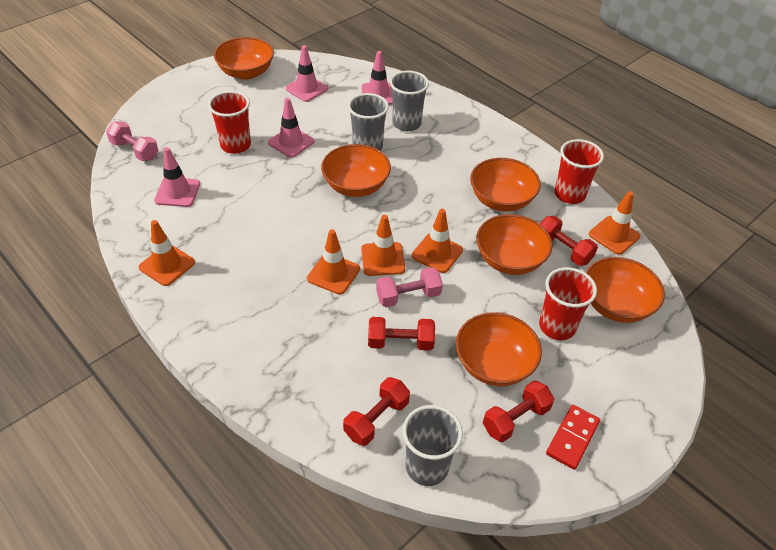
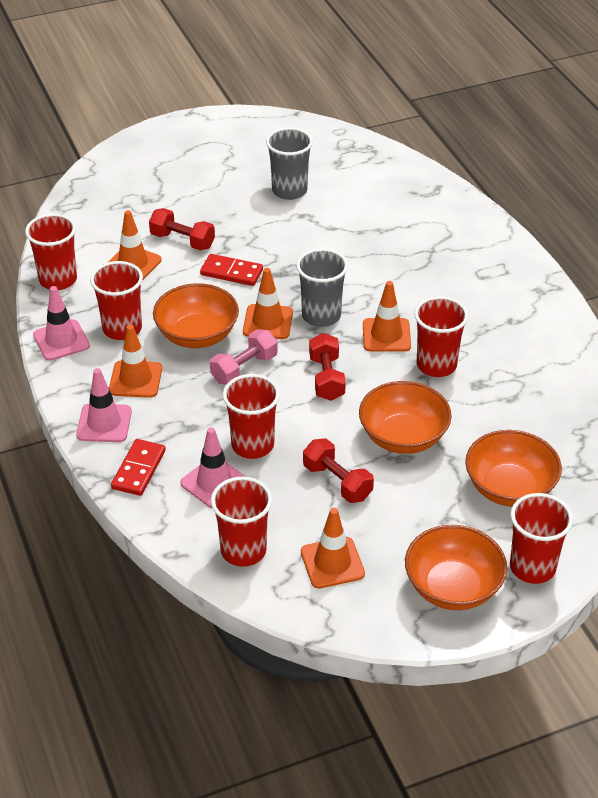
grey cup: 3 -> 2
orange bowl: 6 -> 4
pink dumbbell: 2 -> 1
pink traffic cone: 4 -> 3
red cup: 3 -> 6
red domino: 1 -> 2
red dumbbell: 4 -> 3

